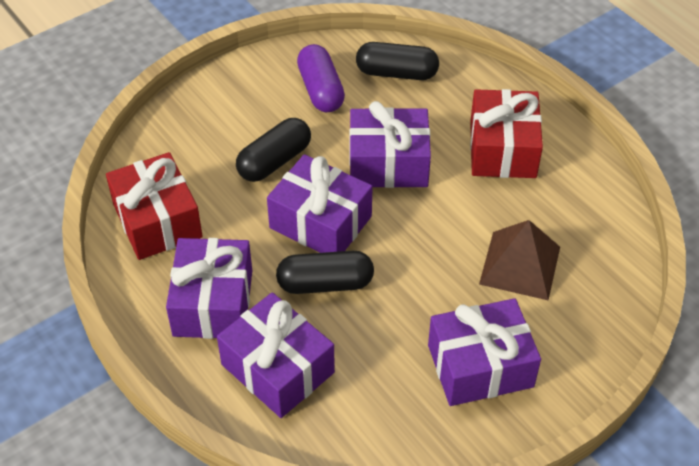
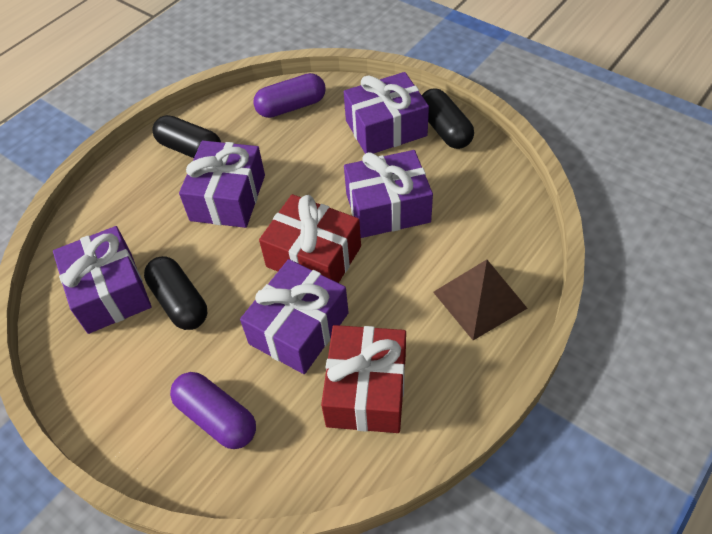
purple capsule: 1 -> 2

